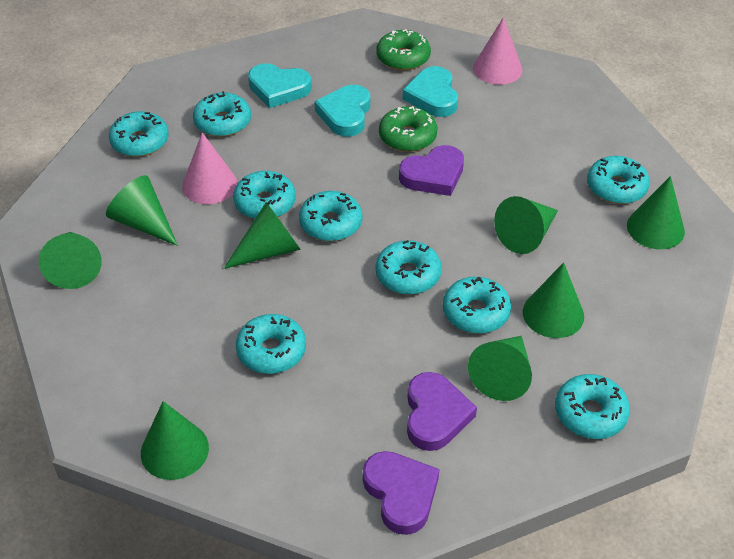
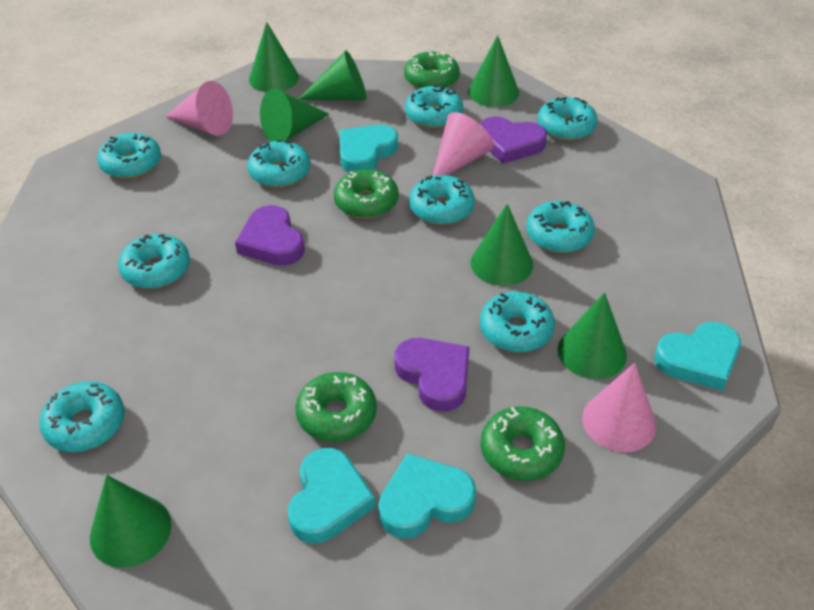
green cone: 8 -> 7
green donut: 2 -> 4
pink cone: 2 -> 3
turquoise heart: 3 -> 4

